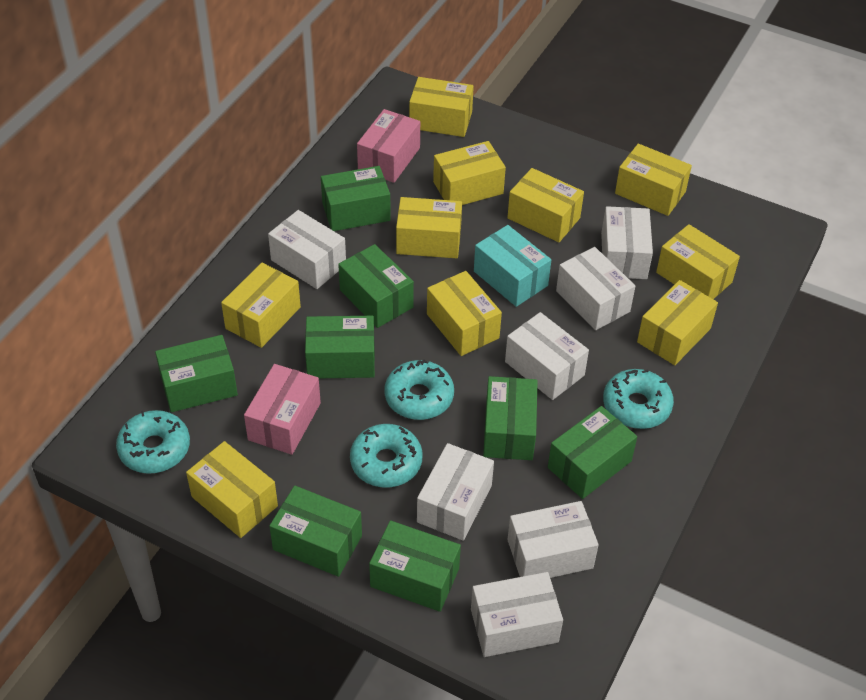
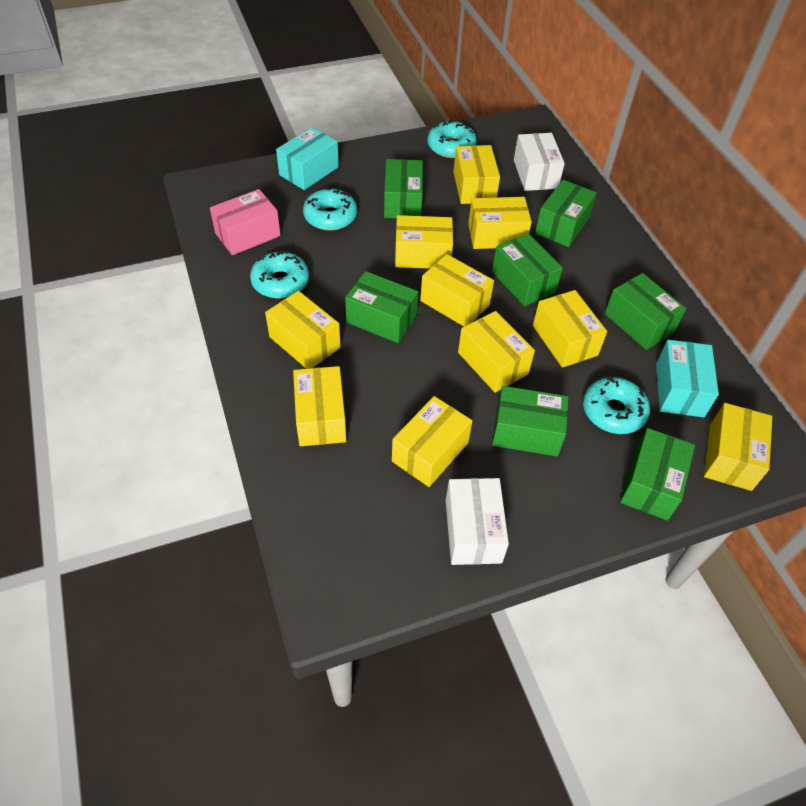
green box: 8 -> 7
pink box: 2 -> 1
turquoise box: 1 -> 2
white box: 7 -> 2

